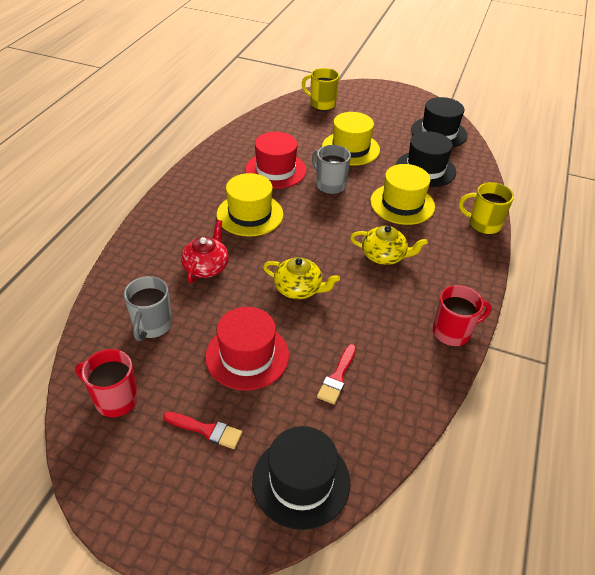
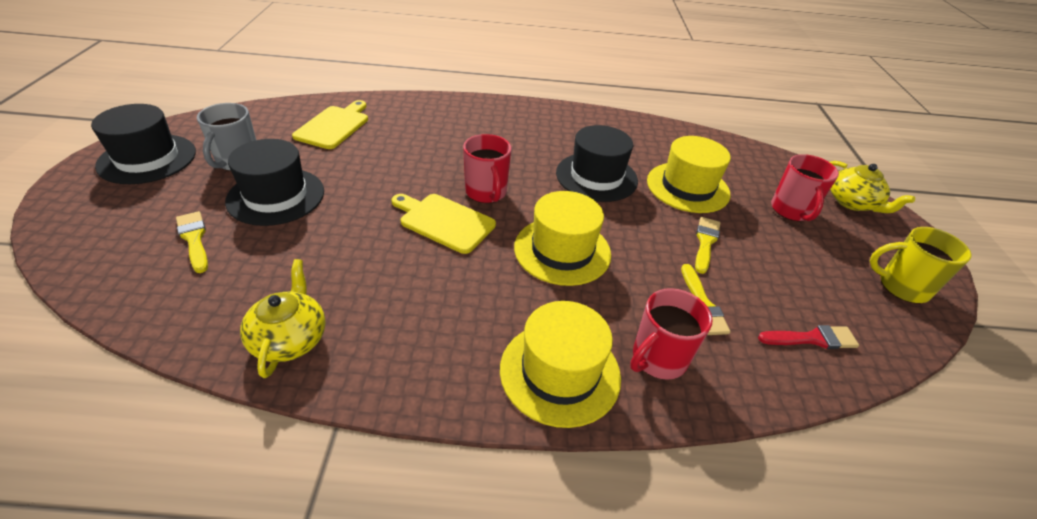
grey mug: 2 -> 1
red brush: 2 -> 1
red hat: 2 -> 0
red mug: 2 -> 3
red teapot: 1 -> 0
yellow brush: 0 -> 3
yellow cutting board: 0 -> 2
yellow mug: 2 -> 1

